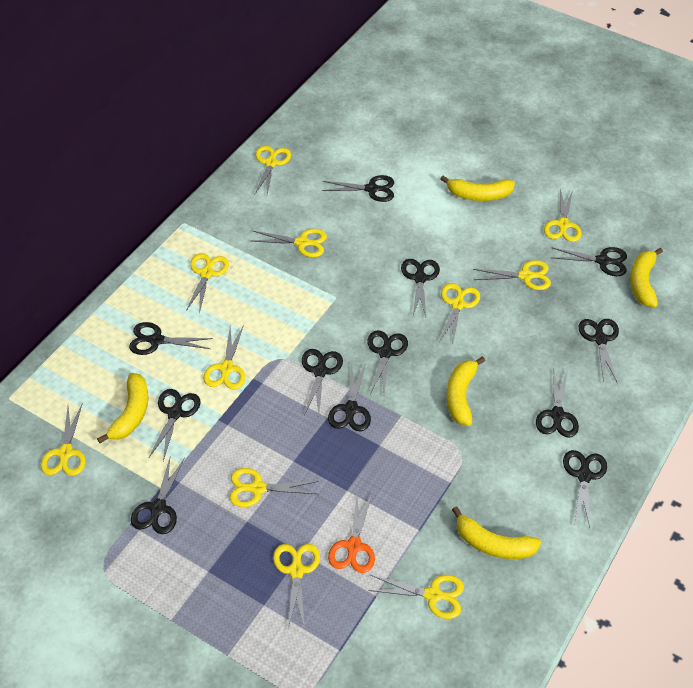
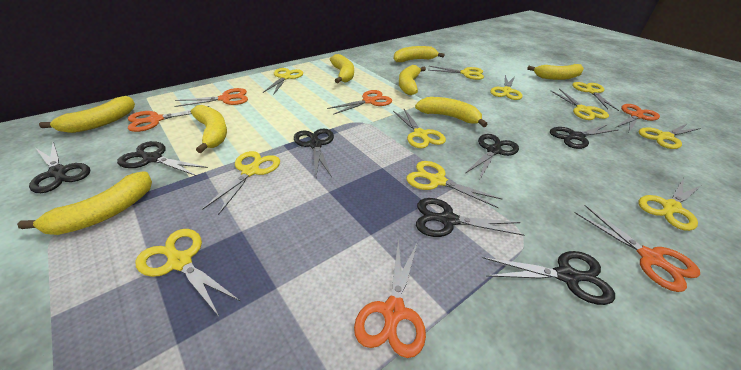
black scissors: 12 -> 7
orange scissors: 1 -> 6
yellow banana: 5 -> 8

